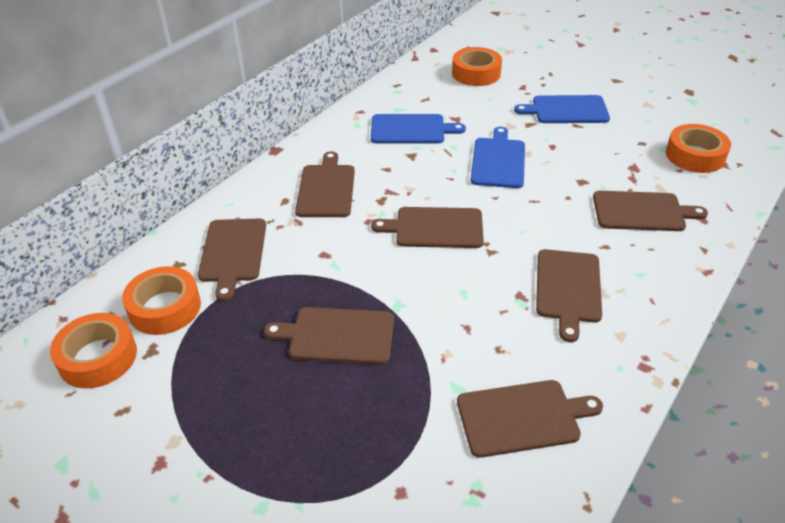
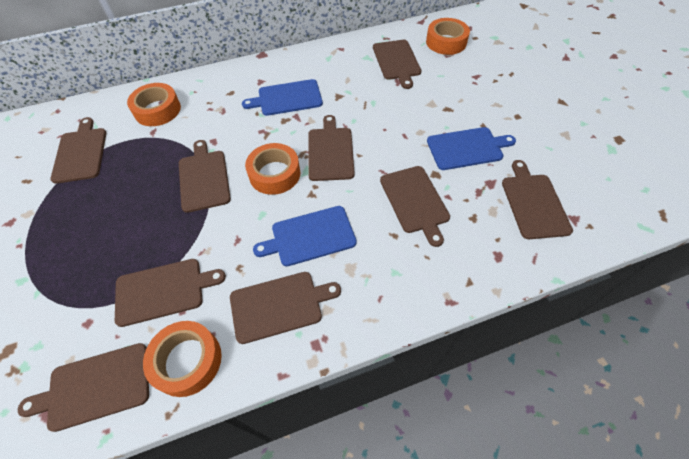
brown cutting board: 7 -> 9

